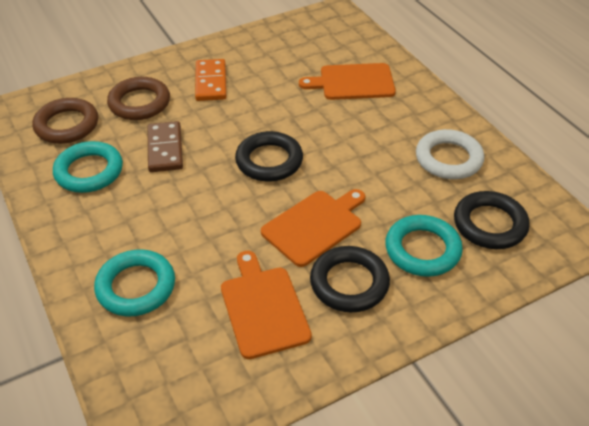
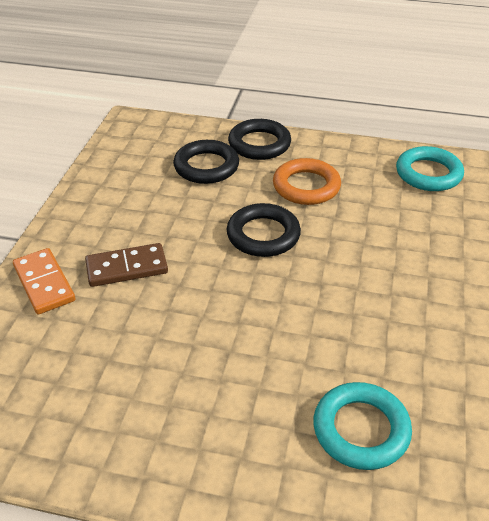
brown ring: 2 -> 0
orange cutting board: 3 -> 0
orange ring: 0 -> 1
turquoise ring: 3 -> 2
white ring: 1 -> 0

